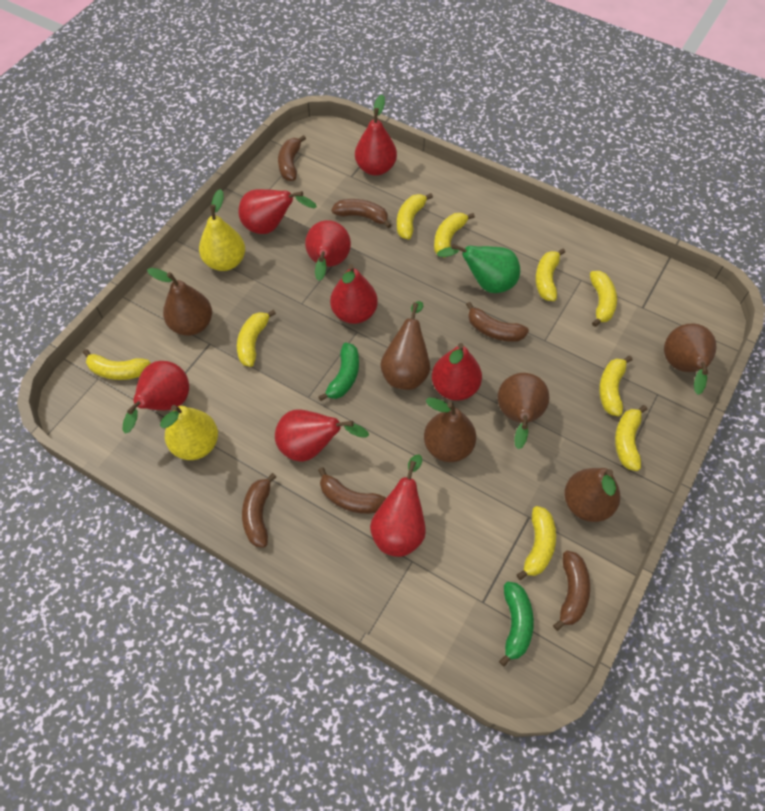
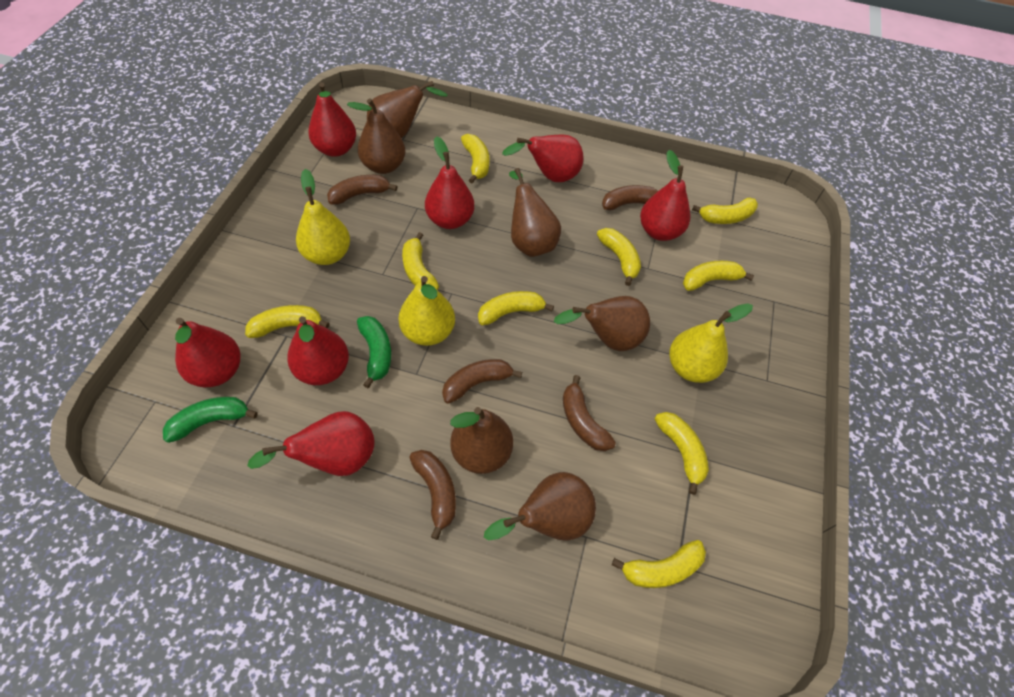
brown banana: 6 -> 5
green pear: 1 -> 0
red pear: 8 -> 7
yellow pear: 2 -> 3

